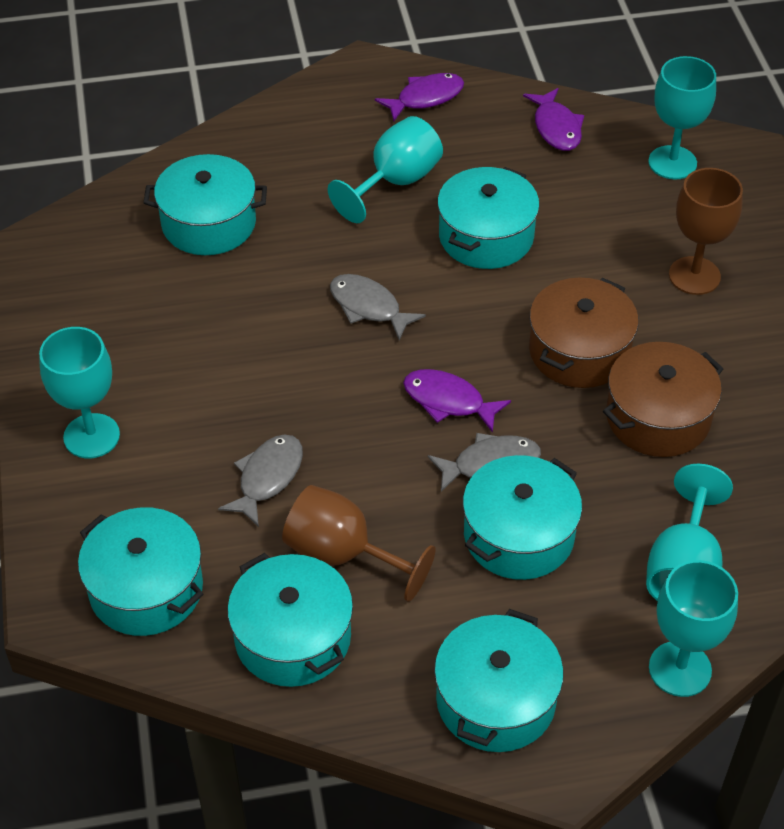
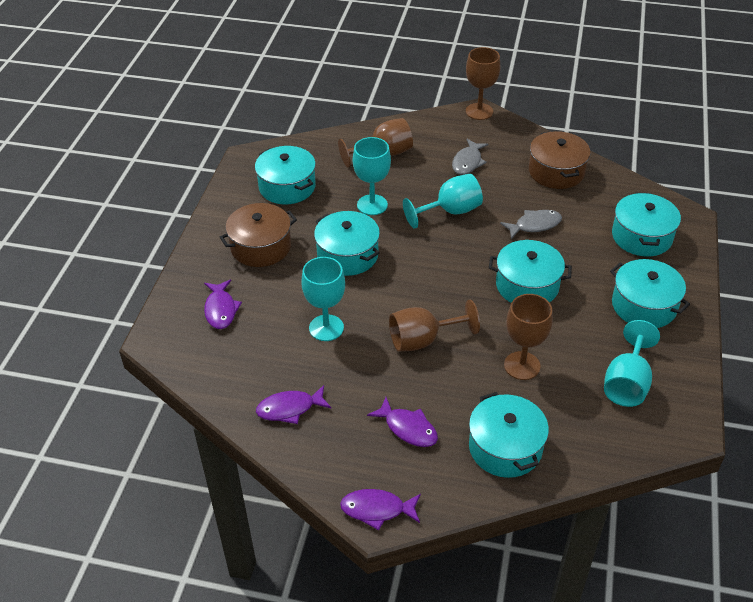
brown goblet: 2 -> 4
grey fish: 3 -> 2
purple fish: 3 -> 4
turquoise goblet: 5 -> 4

